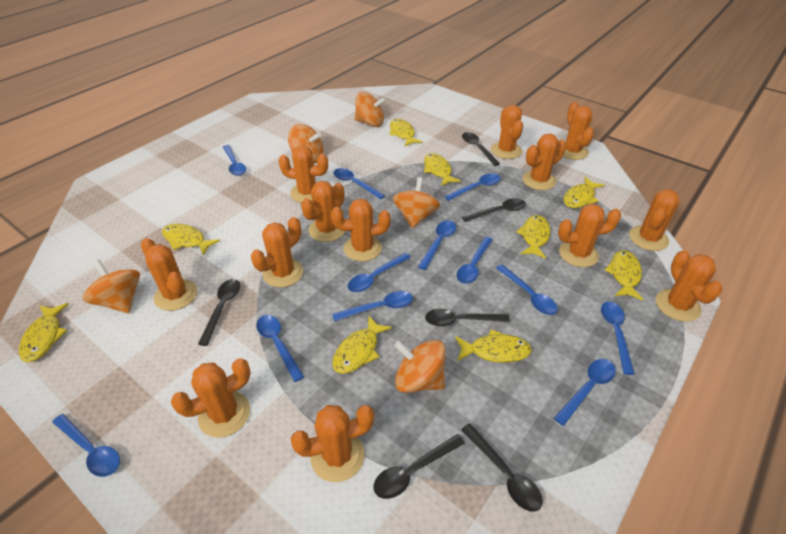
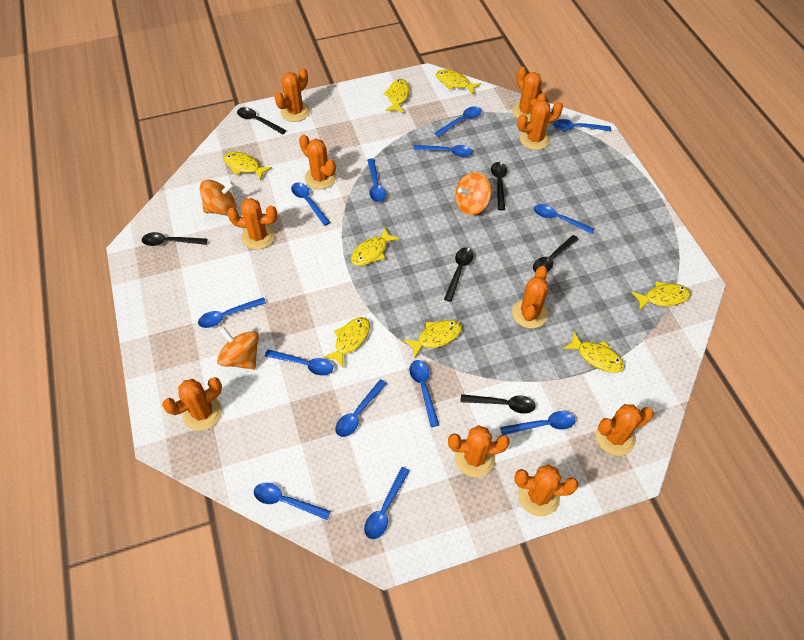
blue spoon: 12 -> 13
orange cactus: 13 -> 10
orange spinning top: 5 -> 3
yellow fish: 9 -> 8

